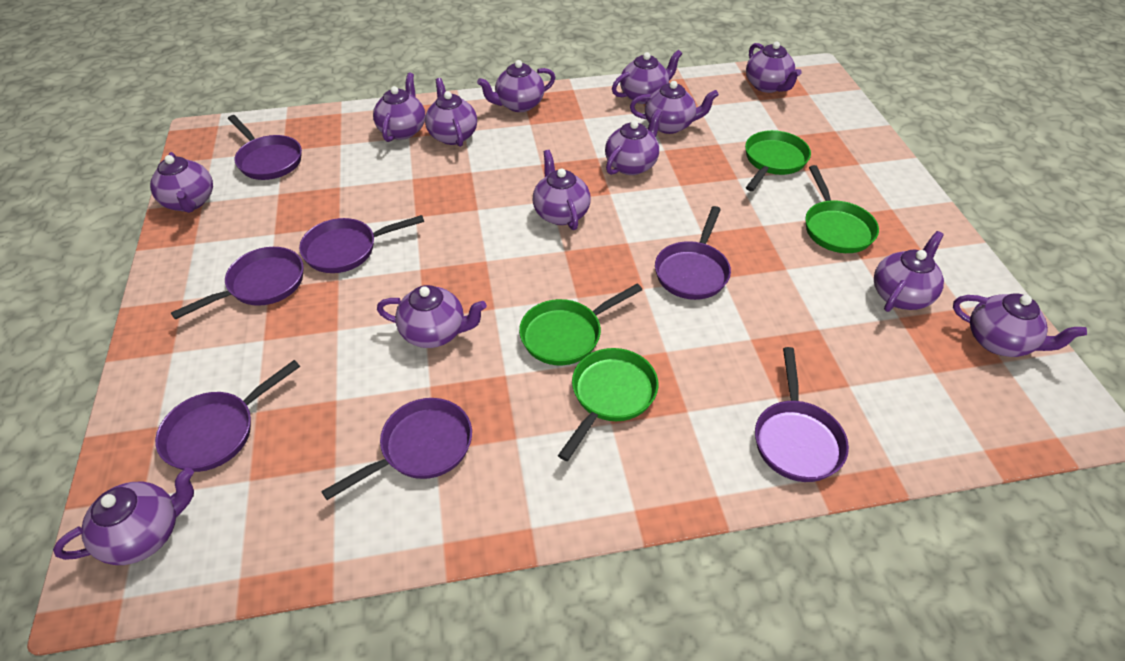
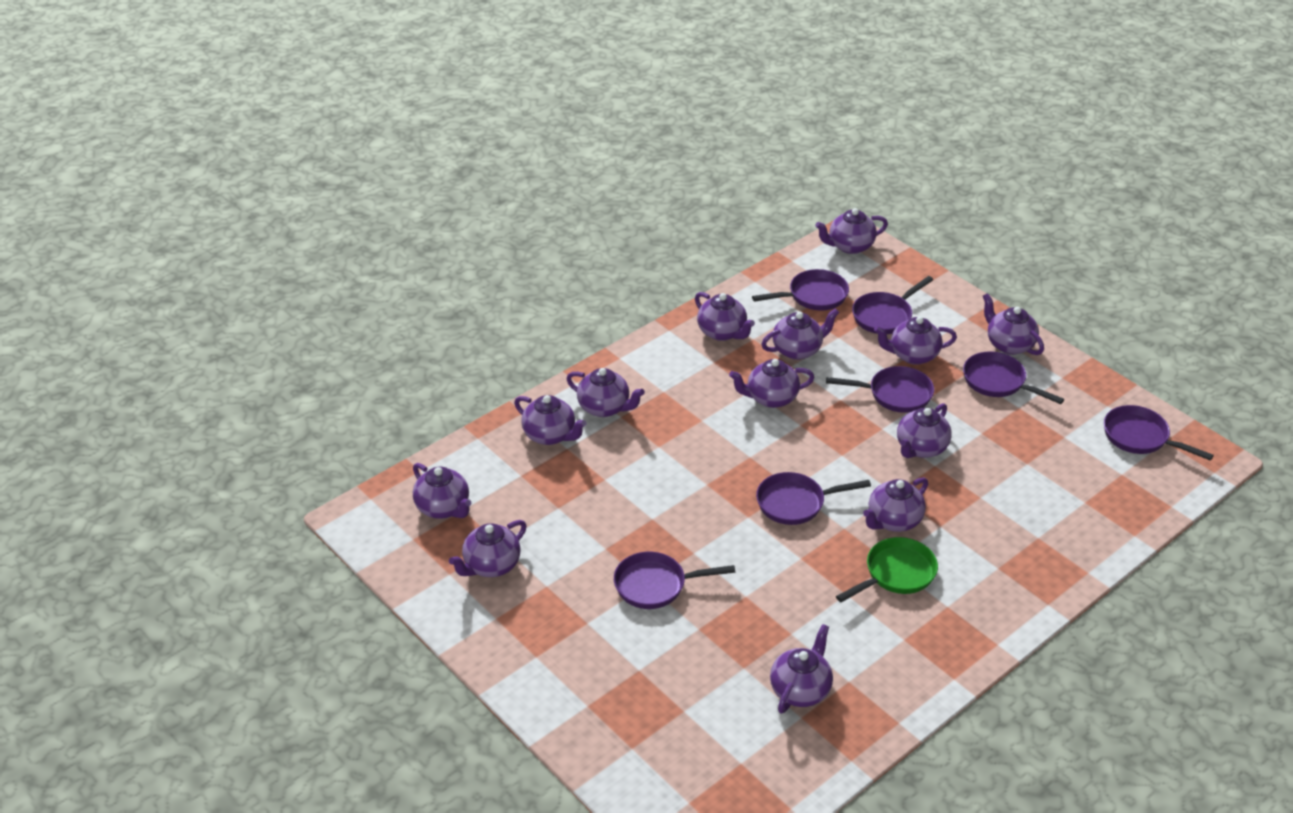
green pan: 4 -> 1

